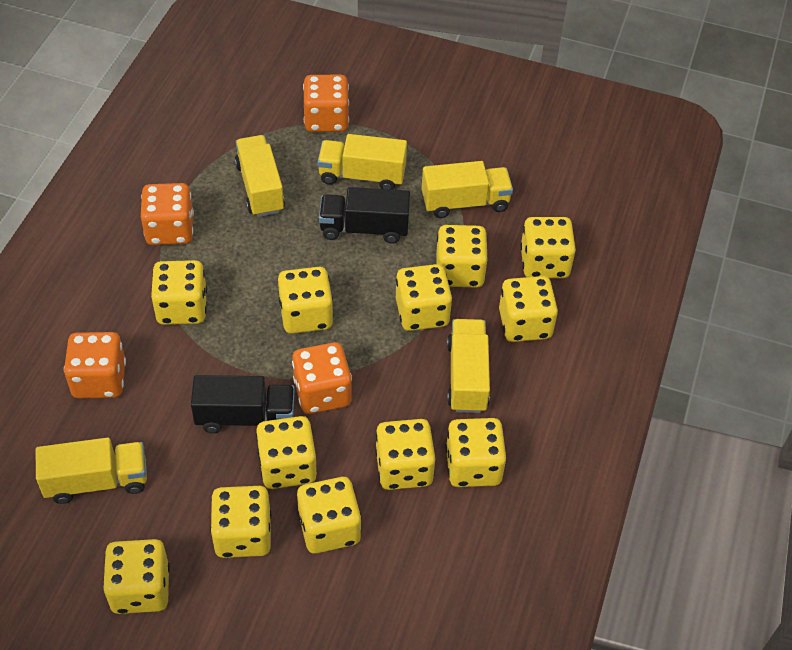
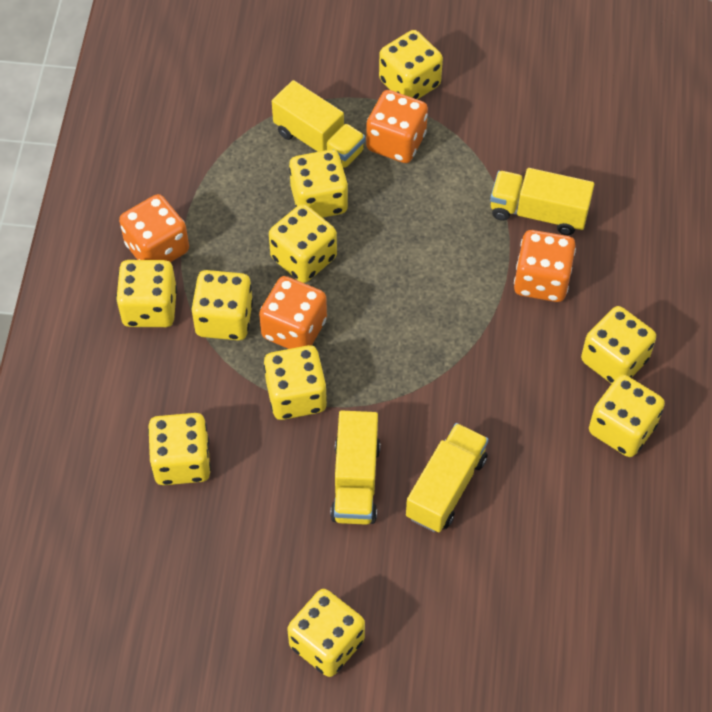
black truck: 2 -> 0
yellow dice: 12 -> 10
yellow truck: 5 -> 4

